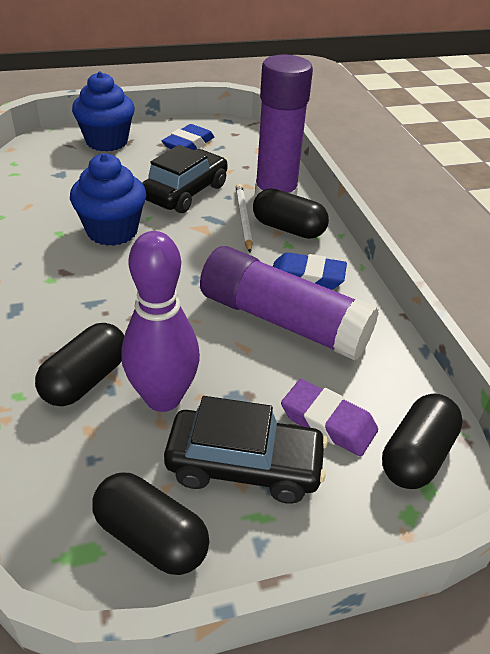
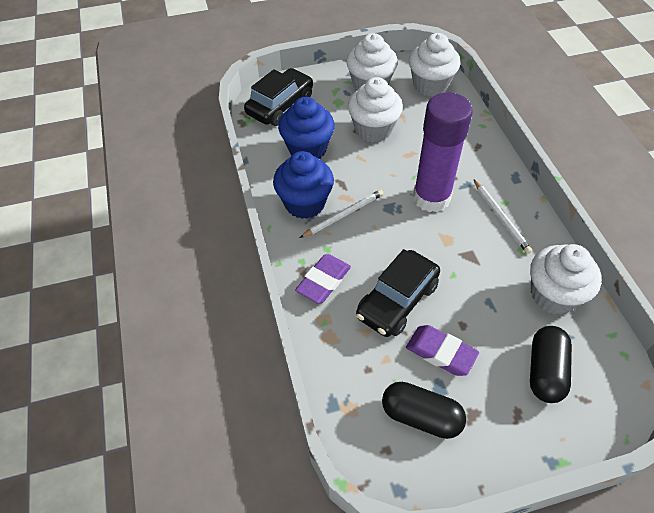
black capsule: 4 -> 2
blue eraser: 2 -> 0
purple bowling pin: 1 -> 0
purple eraser: 1 -> 2
purple glue stick: 2 -> 1
white cupcake: 0 -> 4
white pencil: 1 -> 2

